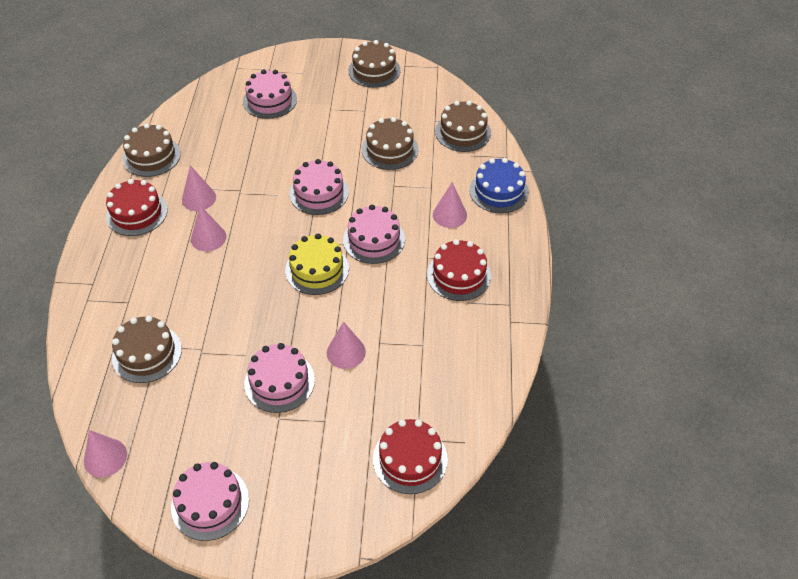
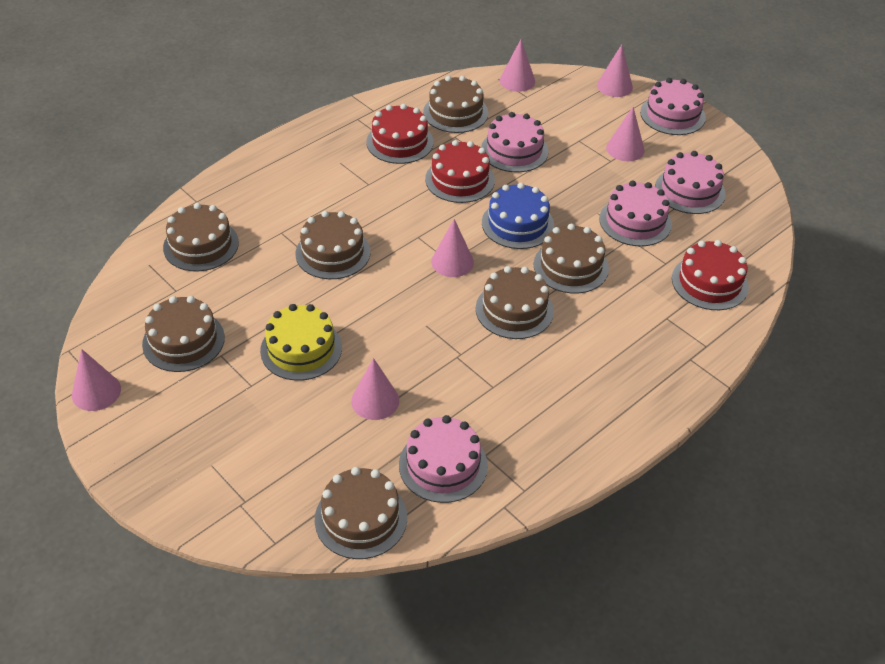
brown cake: 5 -> 7
pink cone: 5 -> 6

